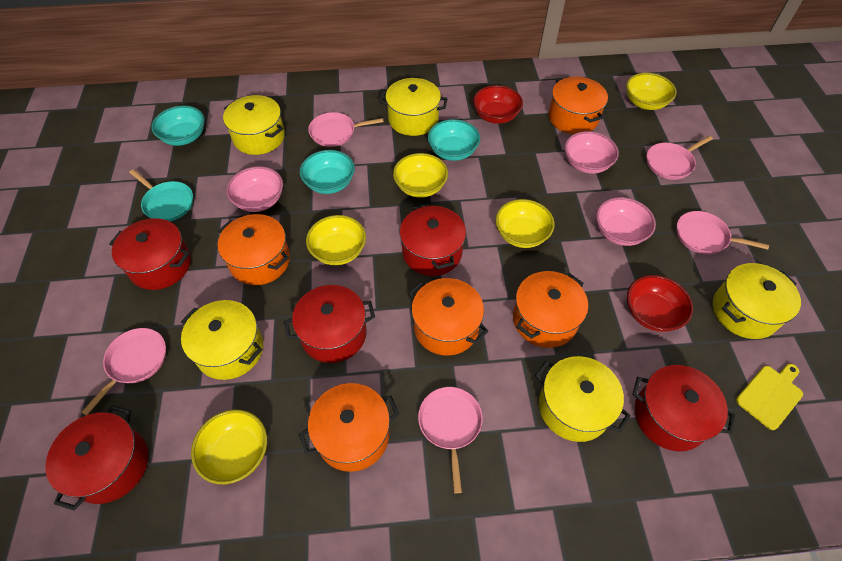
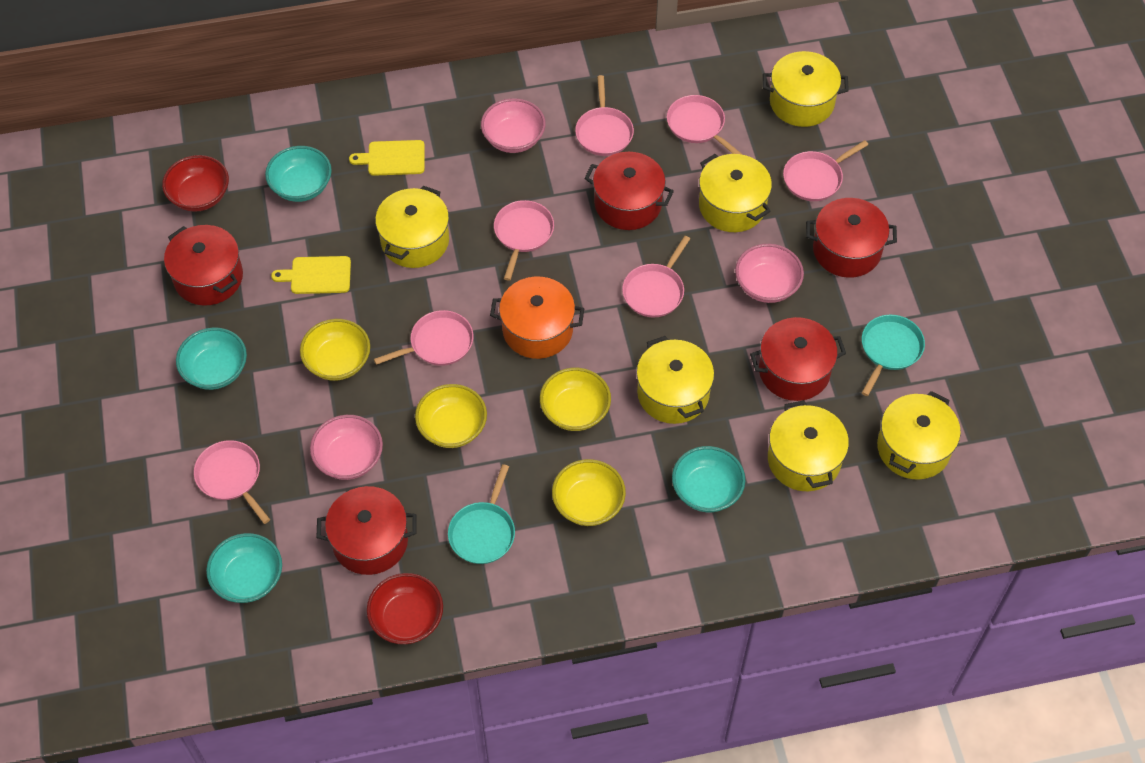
orange pot: 5 -> 1
pink pan: 5 -> 7
turquoise bowl: 3 -> 4
turquoise pan: 1 -> 2
yellow bowl: 5 -> 4
yellow cutting board: 1 -> 2
yellow pot: 5 -> 6

